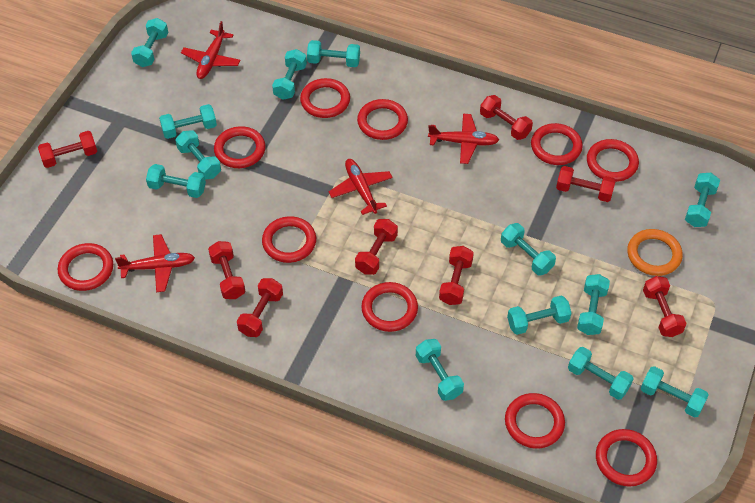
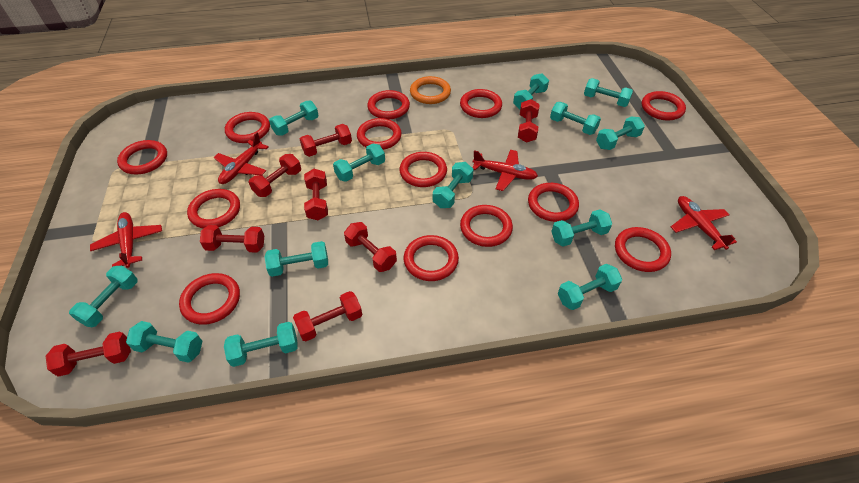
red ring: 10 -> 13

